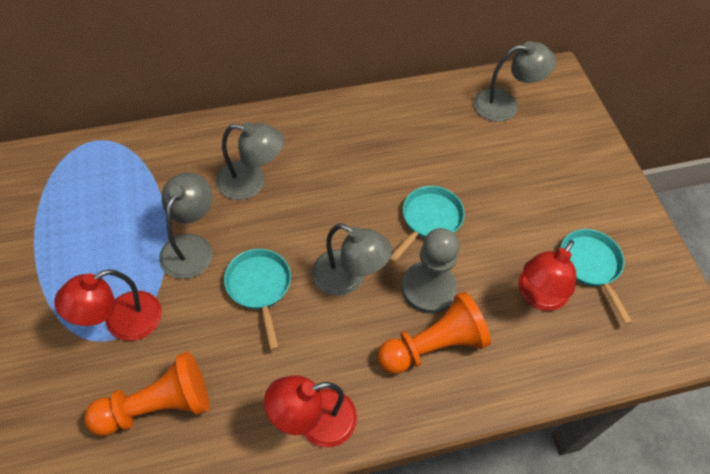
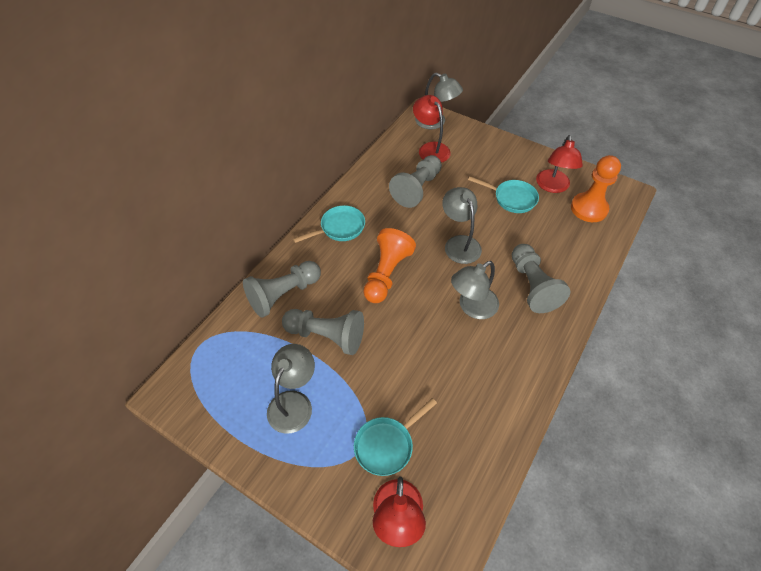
grey pawn: 1 -> 4

